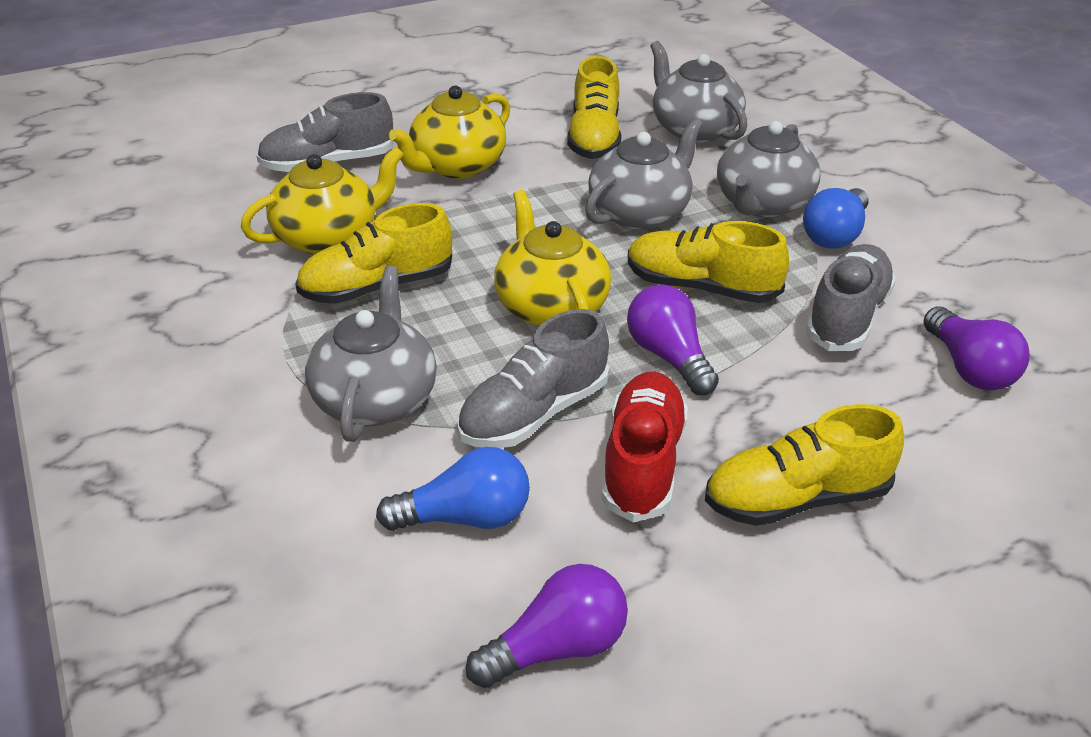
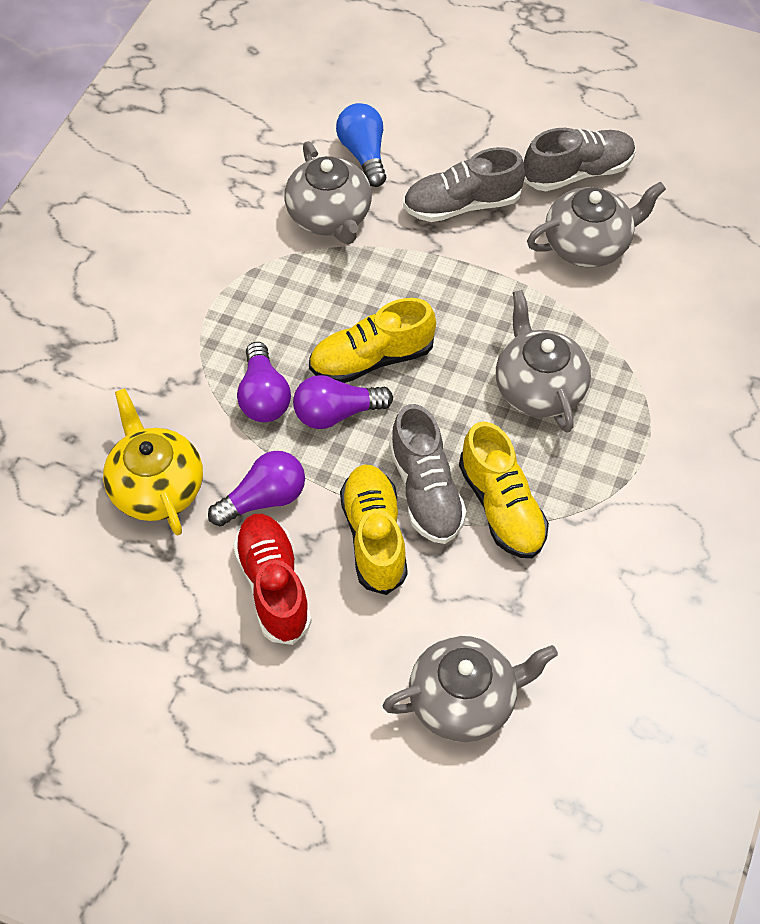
blue light bulb: 2 -> 1
yellow shoe: 4 -> 3
yellow teapot: 3 -> 1

